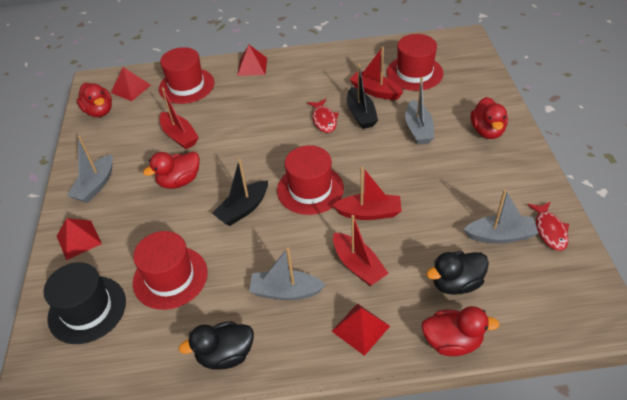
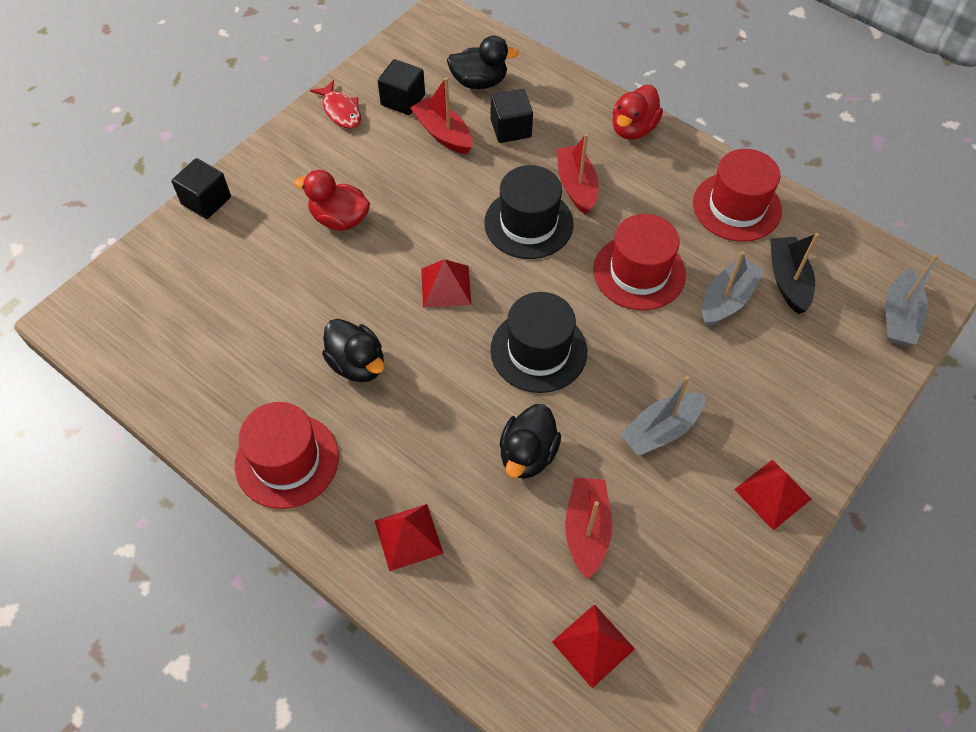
black boat: 2 -> 1
black cube: 0 -> 3
black duck: 2 -> 3
black hat: 1 -> 2
grey boat: 4 -> 3
red boat: 4 -> 3
red duck: 4 -> 2
red fish: 2 -> 1
red hat: 4 -> 3

